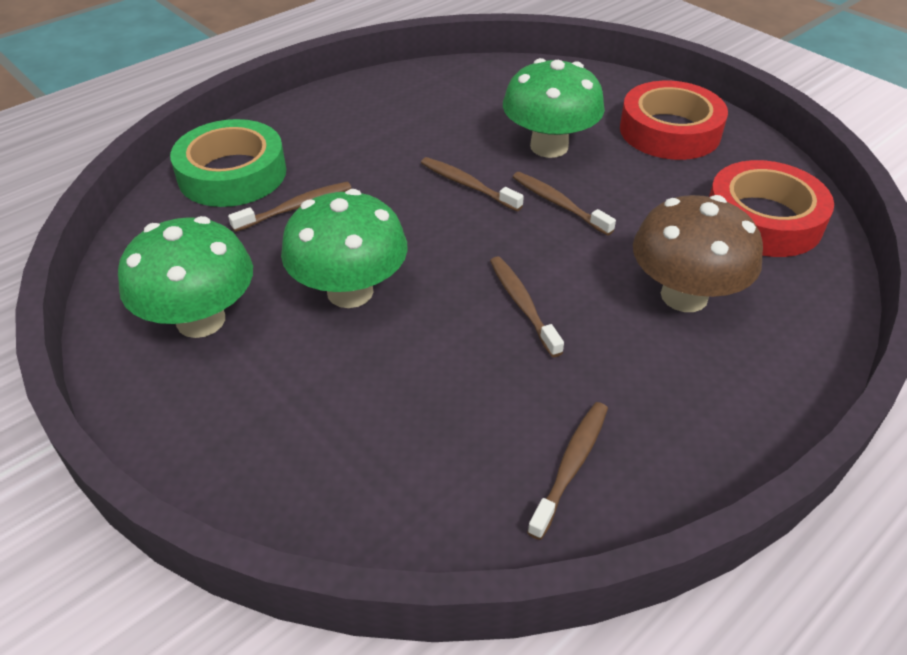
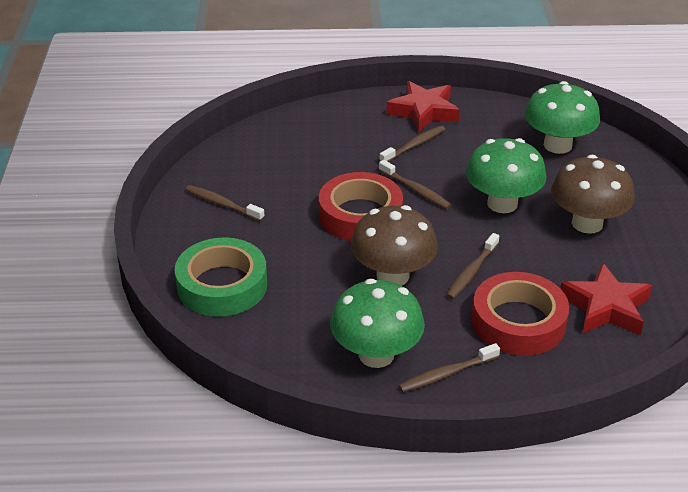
brown mushroom: 1 -> 2
red star: 0 -> 2

